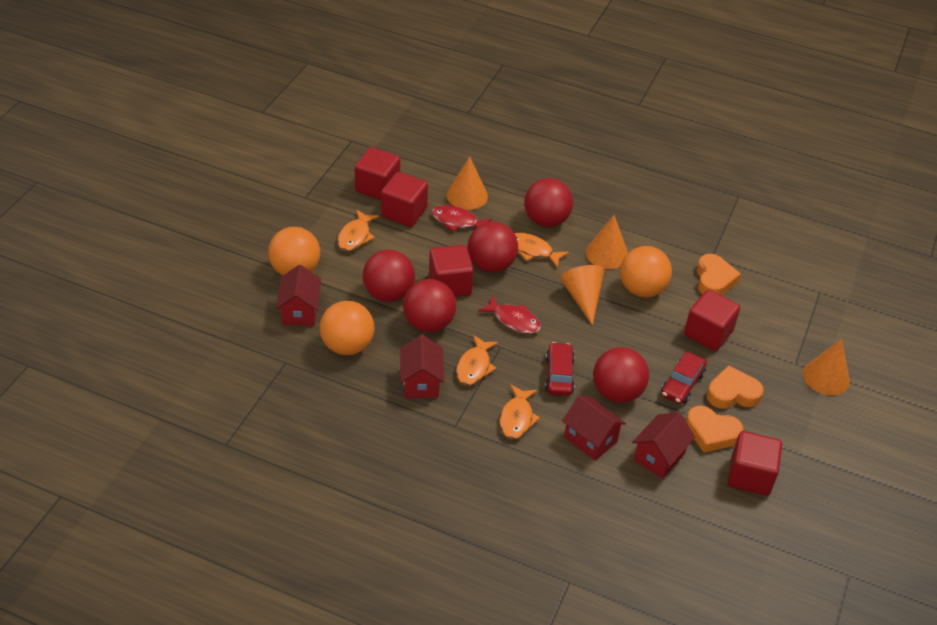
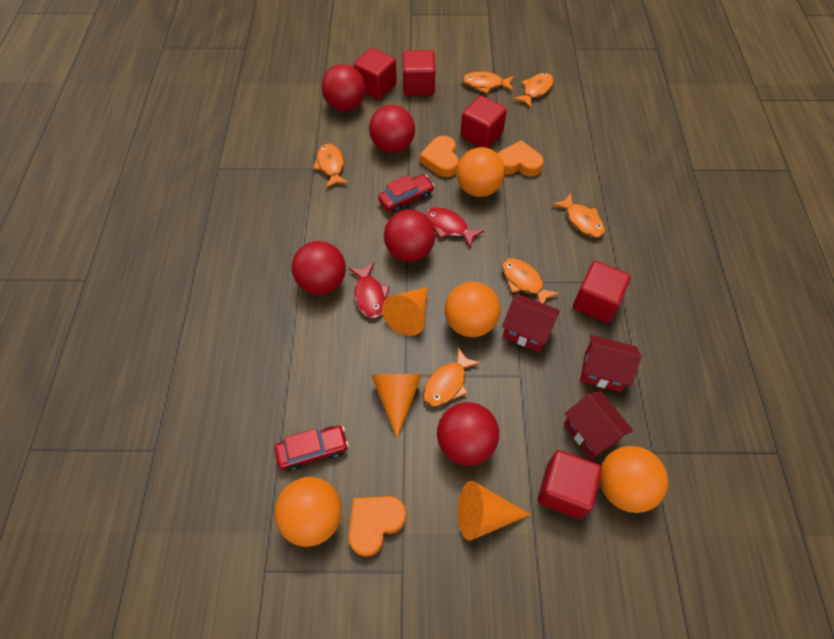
orange ball: 3 -> 4
orange cone: 4 -> 3
orange fish: 4 -> 6
red house: 4 -> 3

